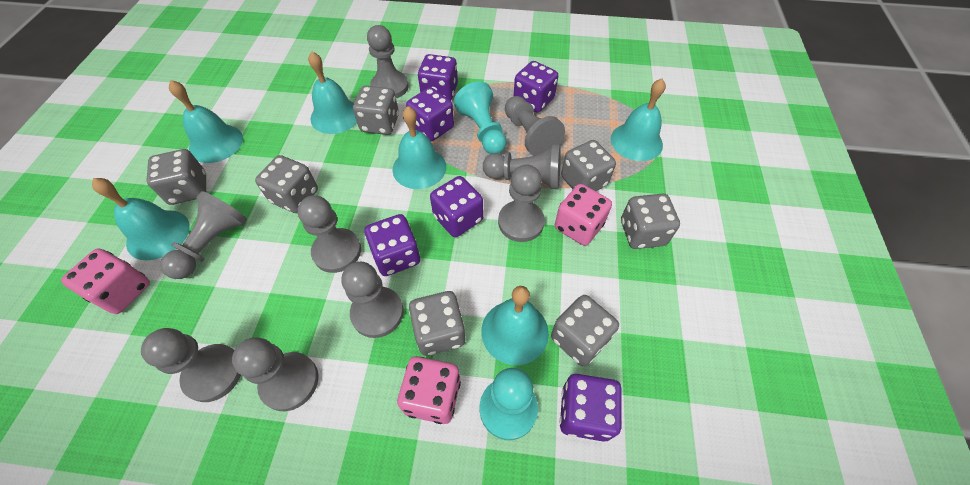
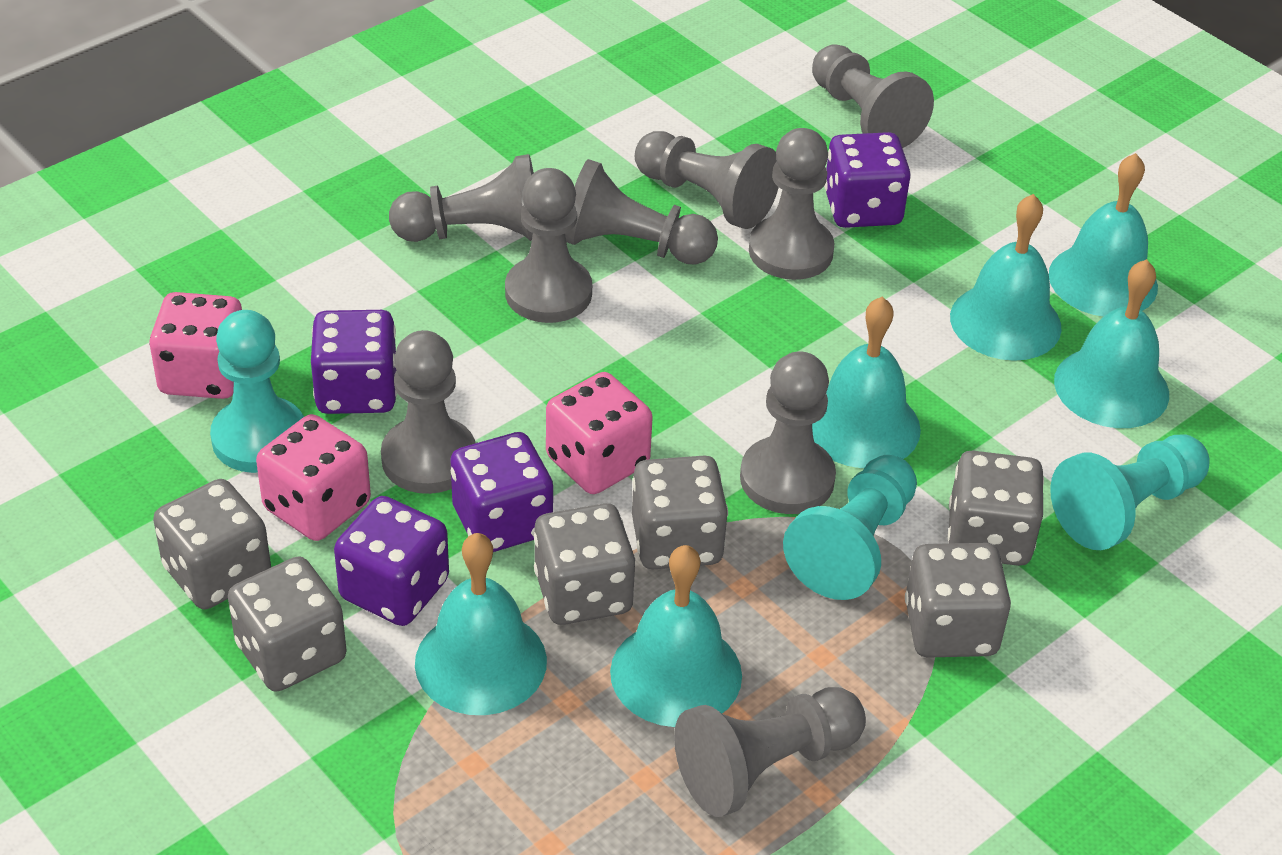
grey dice: 7 -> 6
purple dice: 6 -> 4
turquoise pawn: 2 -> 3

